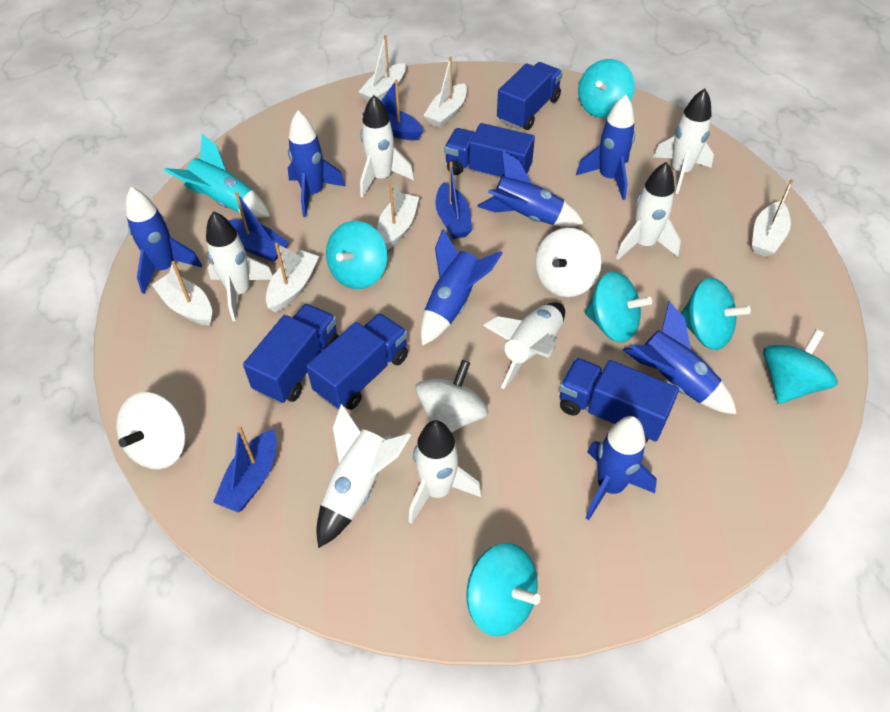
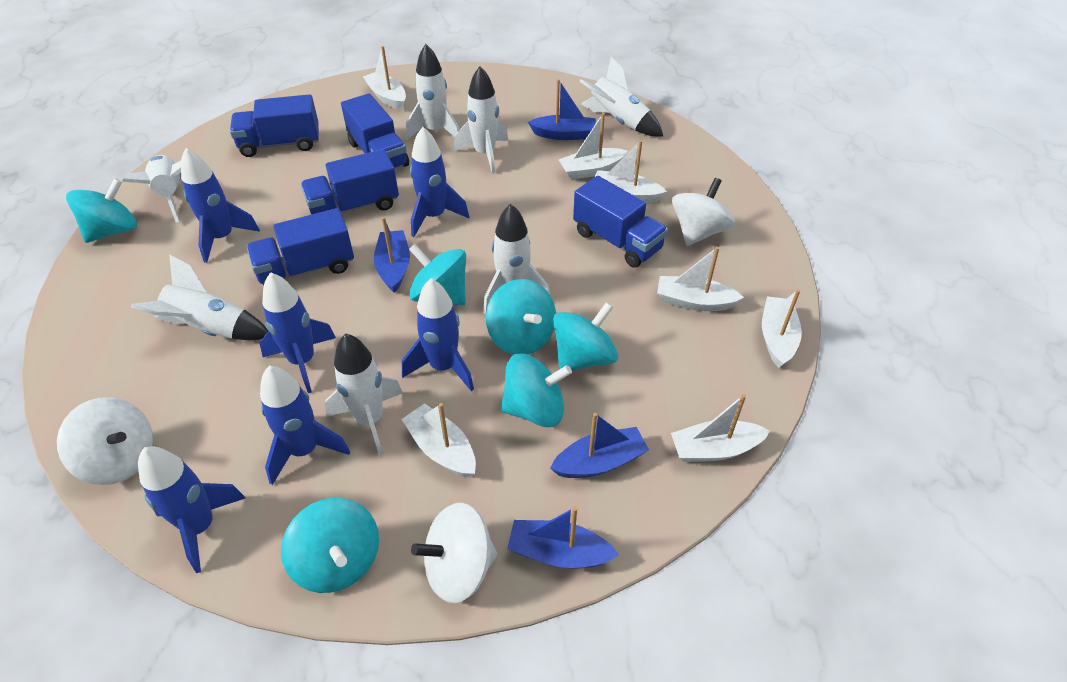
blue rocket: 7 -> 6
turquoise rocket: 1 -> 0
white boat: 6 -> 7

